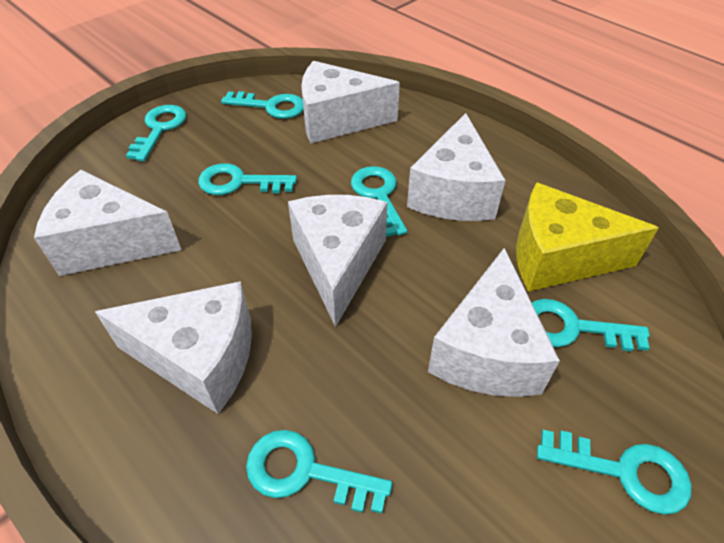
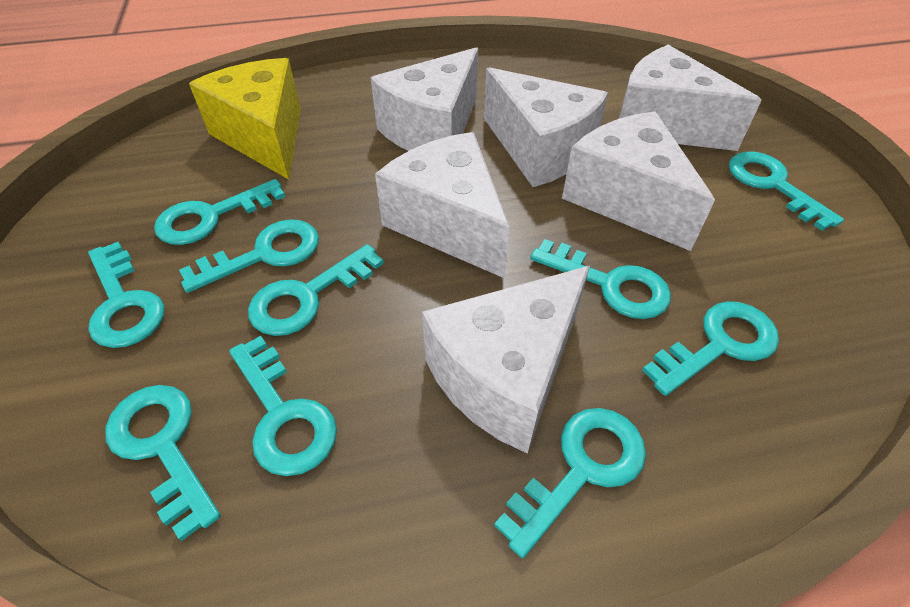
turquoise key: 7 -> 10

